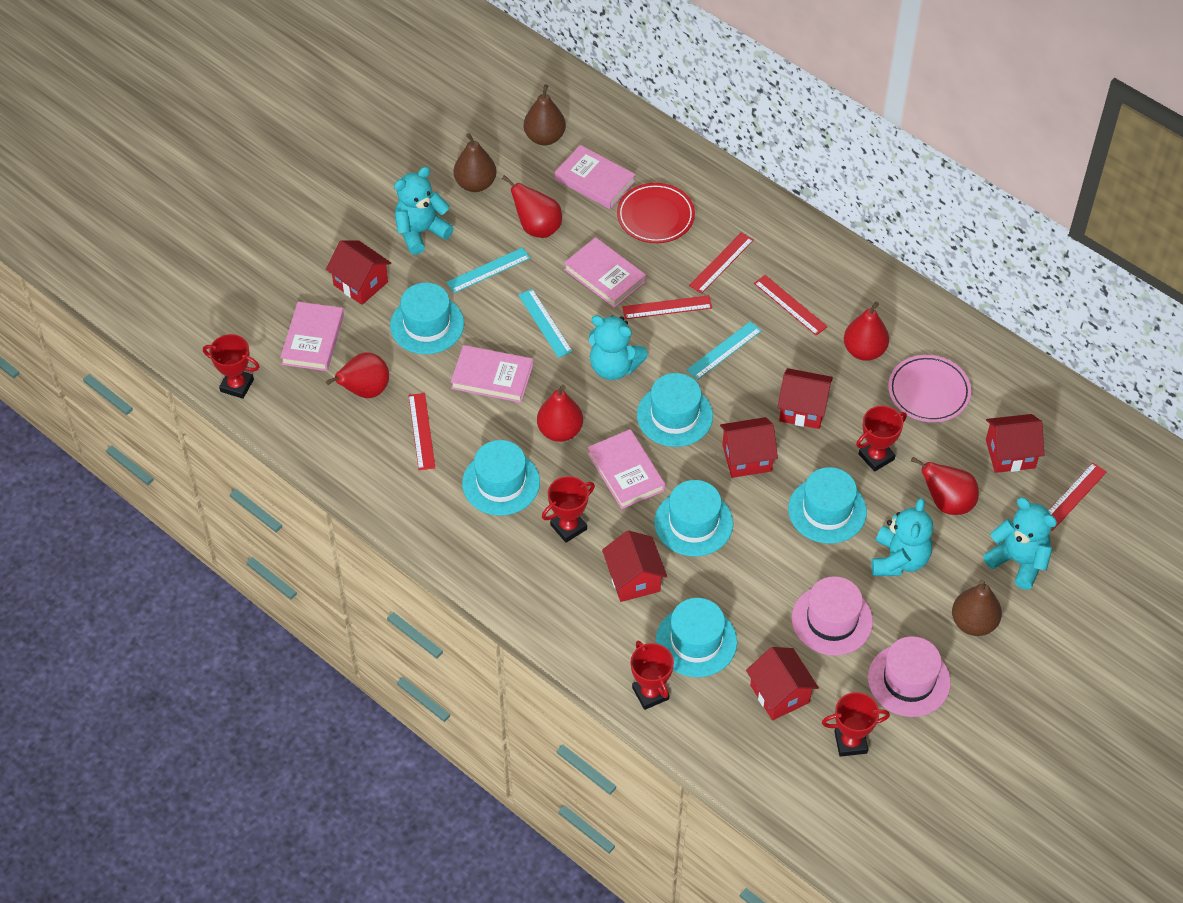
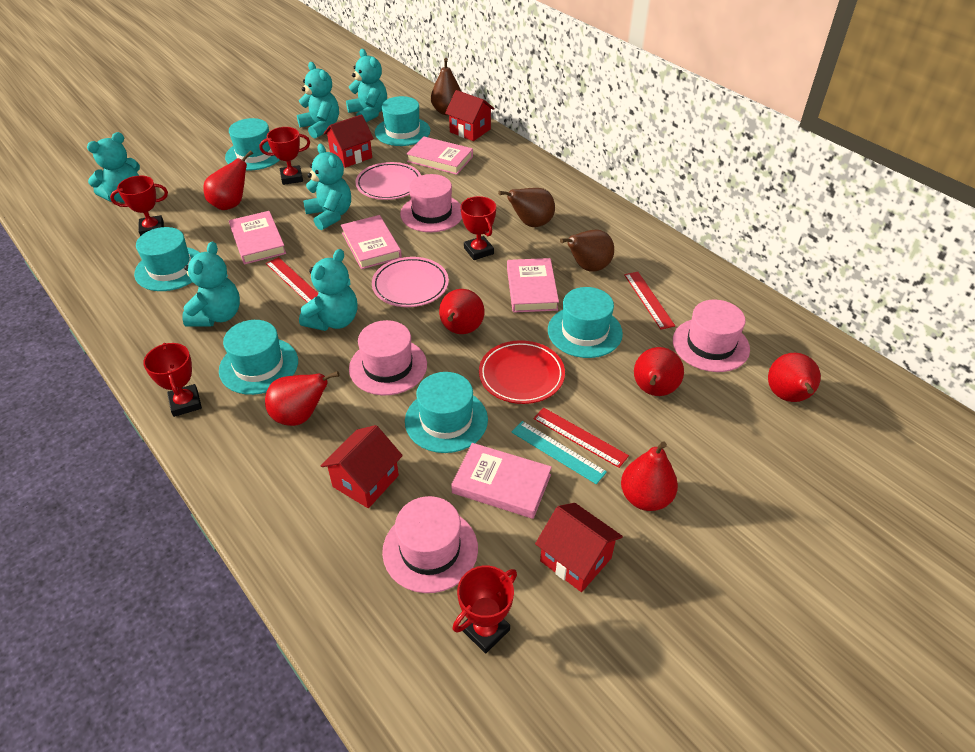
pink hat: 2 -> 4
pink plate: 1 -> 2
red house: 6 -> 4
red pear: 5 -> 6
red ruler: 5 -> 3
turquoise ruler: 3 -> 1
turquoise teddy bear: 4 -> 6

